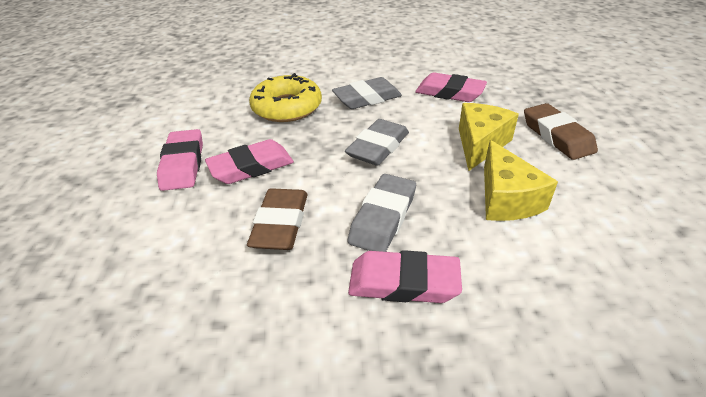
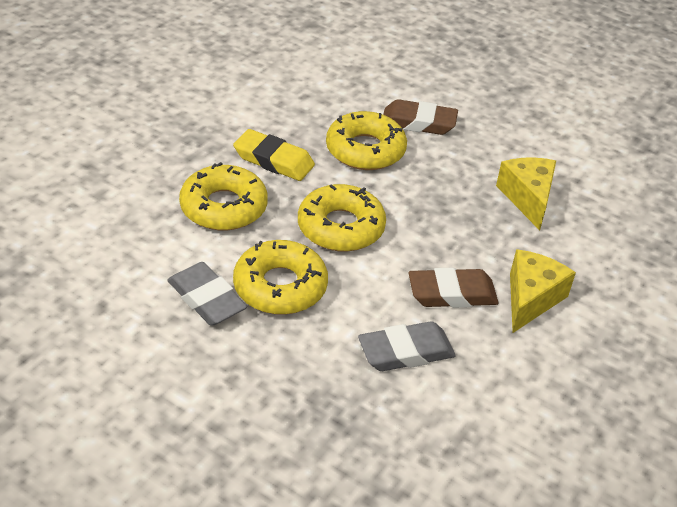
grey eraser: 3 -> 2
pink eraser: 4 -> 0
yellow donut: 1 -> 4
yellow eraser: 0 -> 1

